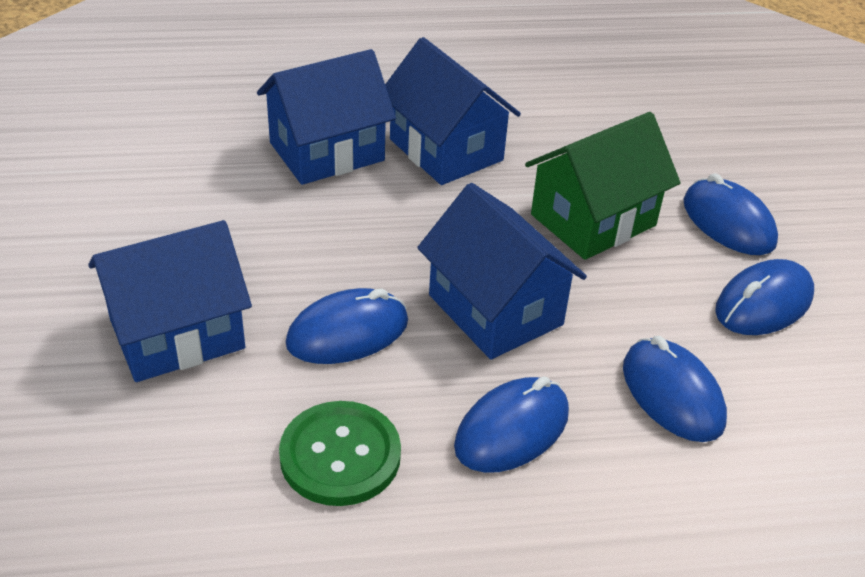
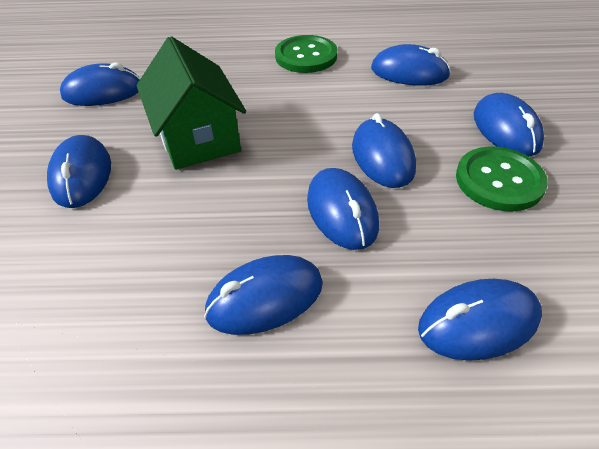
blue house: 4 -> 0
blue mouse: 5 -> 8
green button: 1 -> 2

